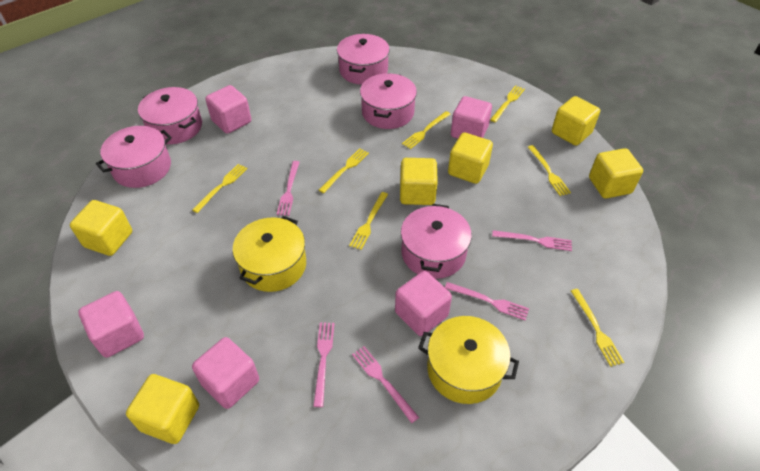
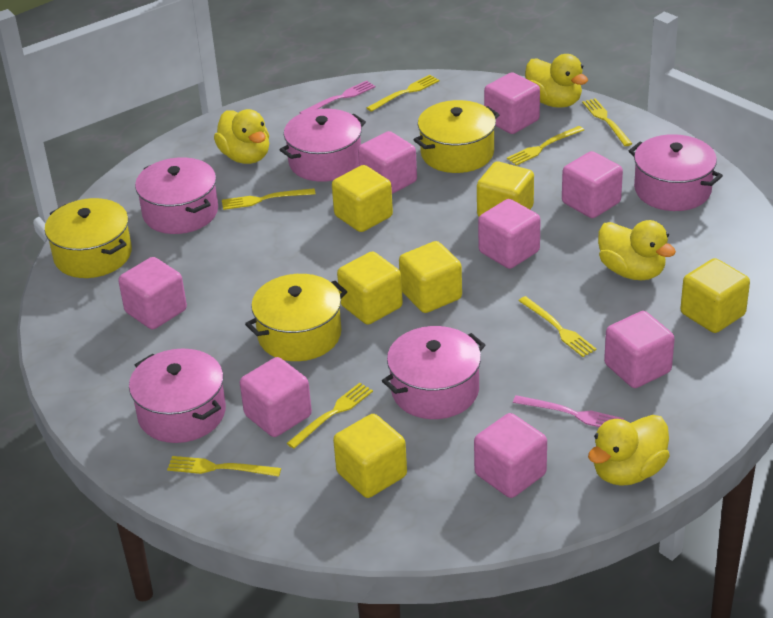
pink cube: 5 -> 8
pink fork: 5 -> 2
yellow duck: 0 -> 4
yellow pot: 2 -> 3

